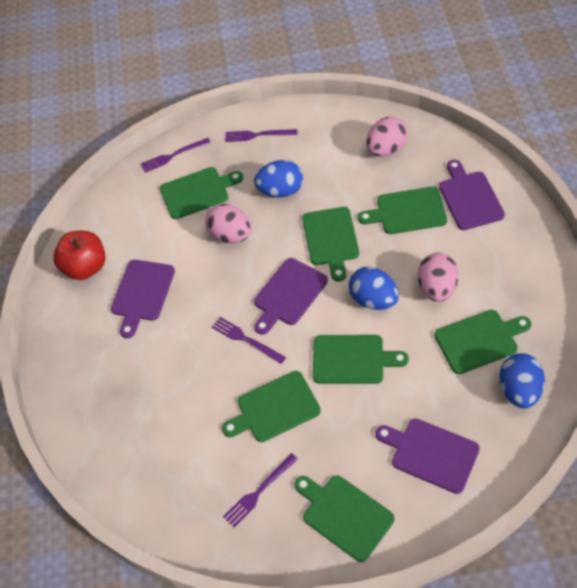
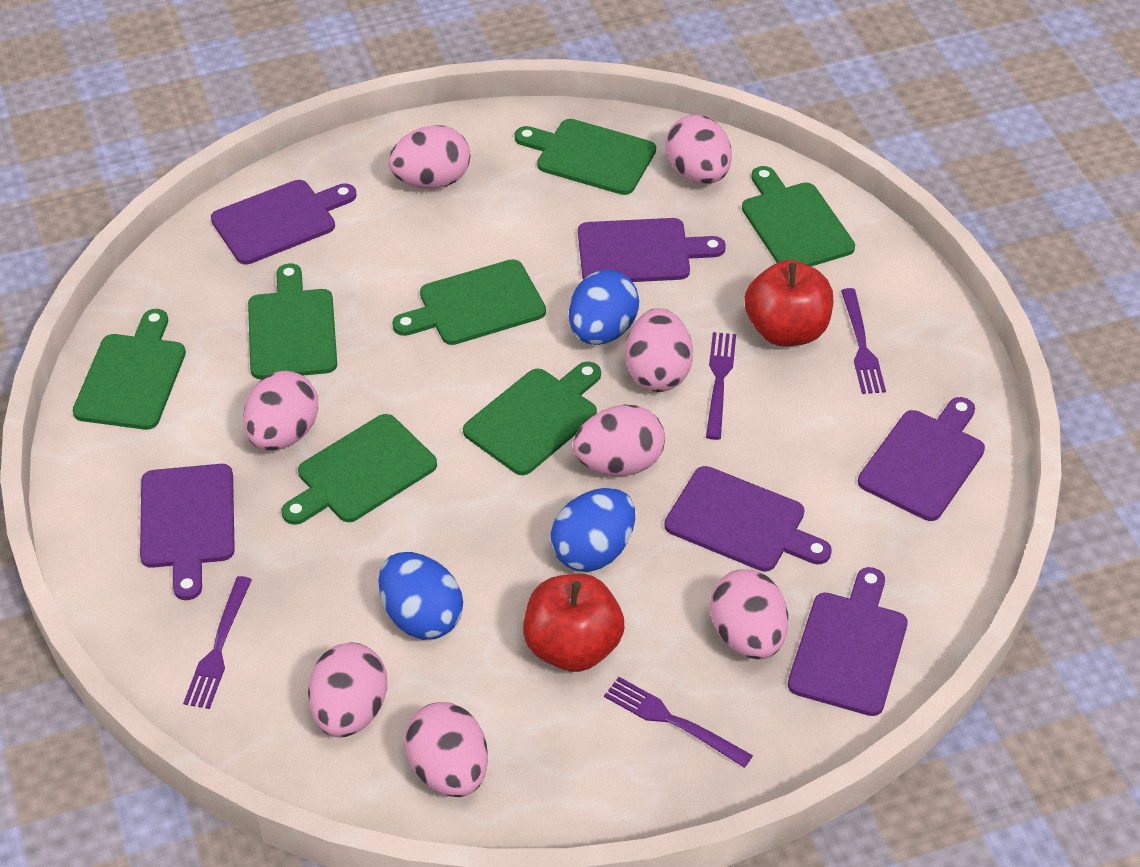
pink egg: 3 -> 8
purple cutting board: 4 -> 6
red apple: 1 -> 2

